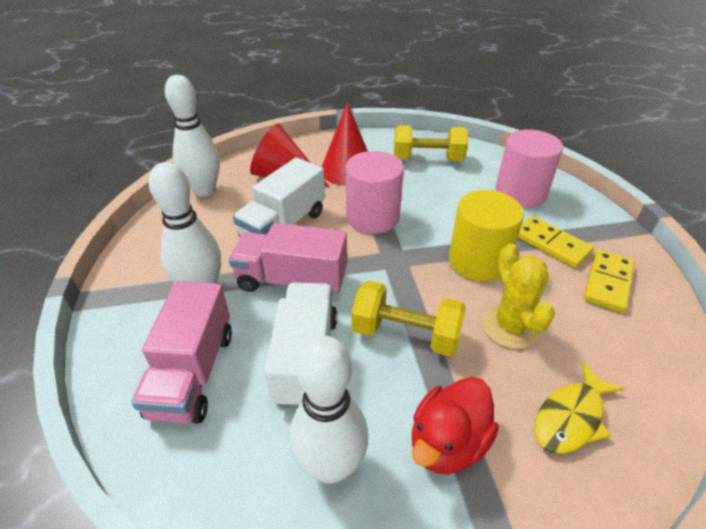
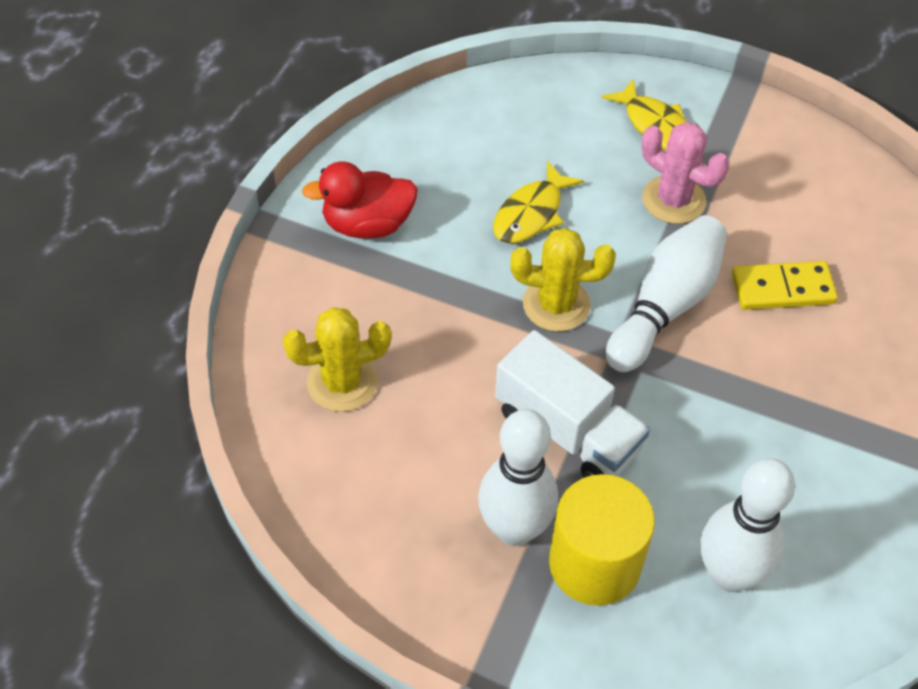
pink cactus: 0 -> 1
pink cylinder: 2 -> 0
pink truck: 2 -> 0
red cone: 2 -> 0
white truck: 2 -> 1
yellow cactus: 1 -> 2
yellow domino: 2 -> 1
yellow dumbbell: 2 -> 0
yellow fish: 1 -> 2

